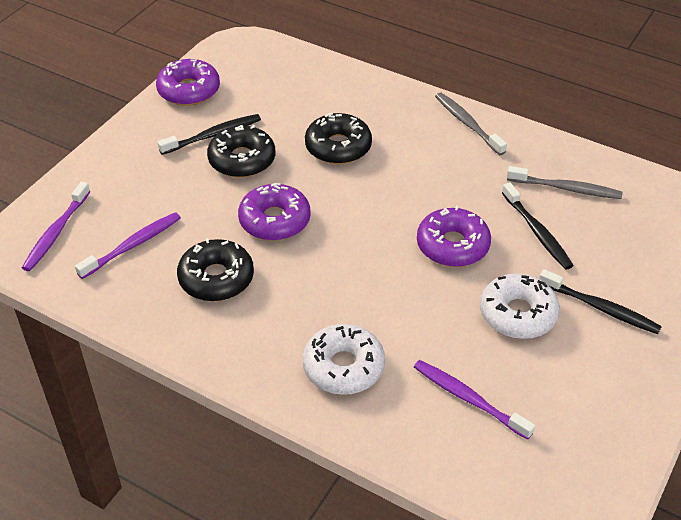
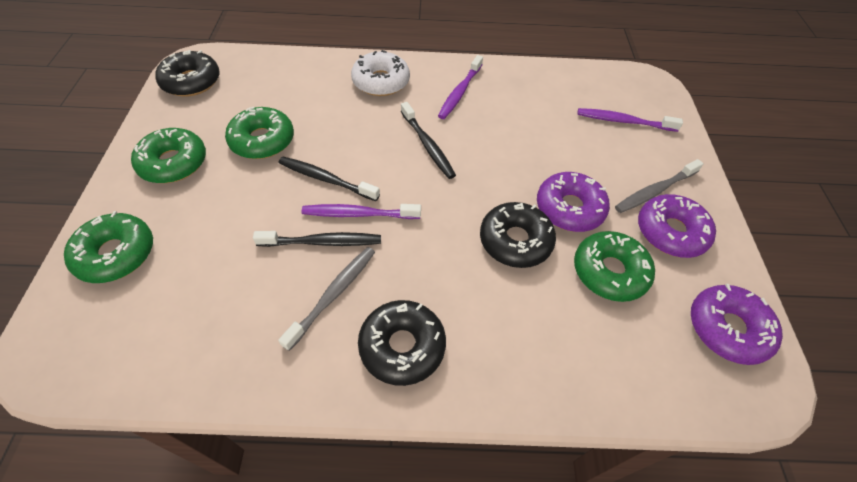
green donut: 0 -> 4
white donut: 2 -> 1

